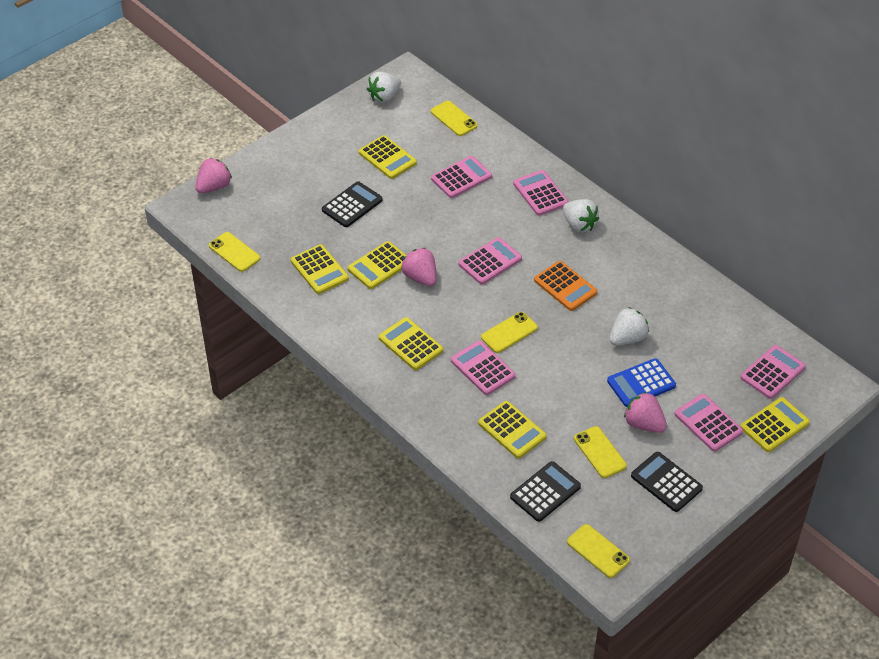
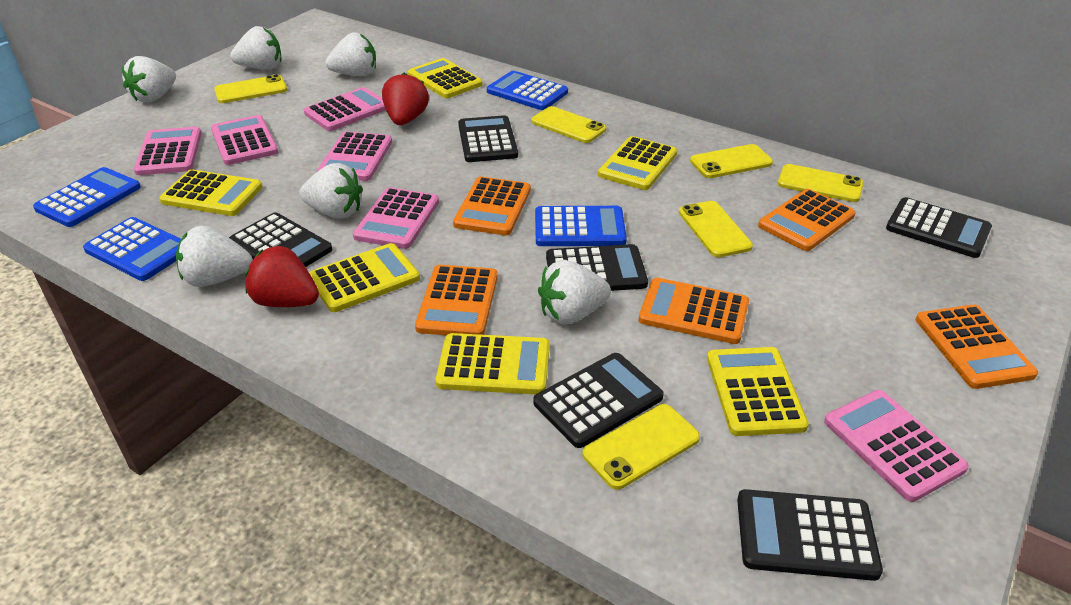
black calculator: 3 -> 6
blue calculator: 1 -> 4
orange calculator: 1 -> 5
pink strawberry: 3 -> 0
red strawberry: 0 -> 2
white strawberry: 3 -> 6
yellow phone: 5 -> 6

